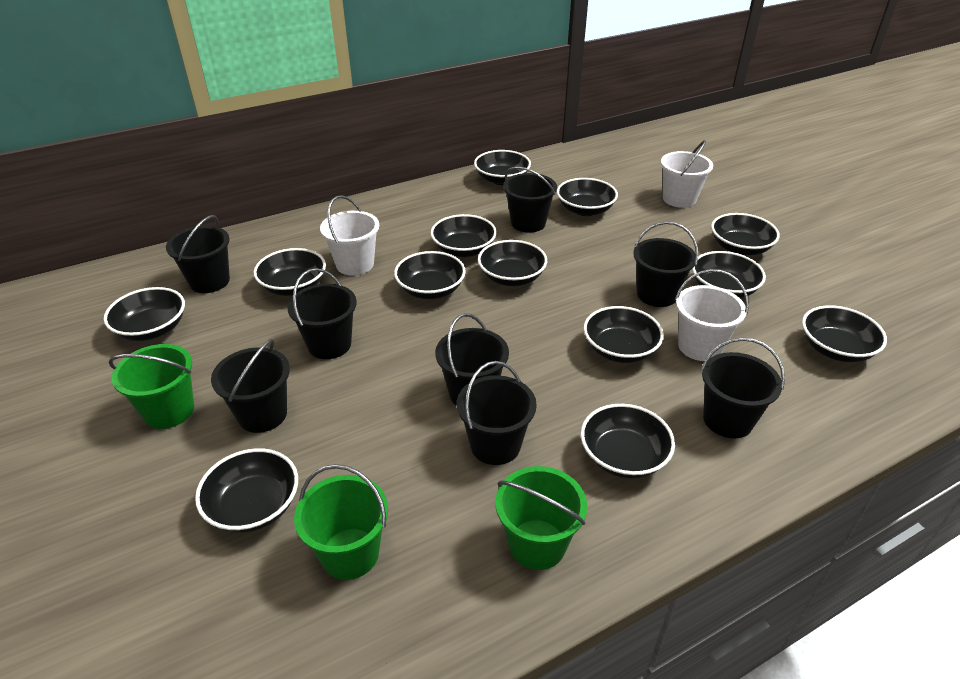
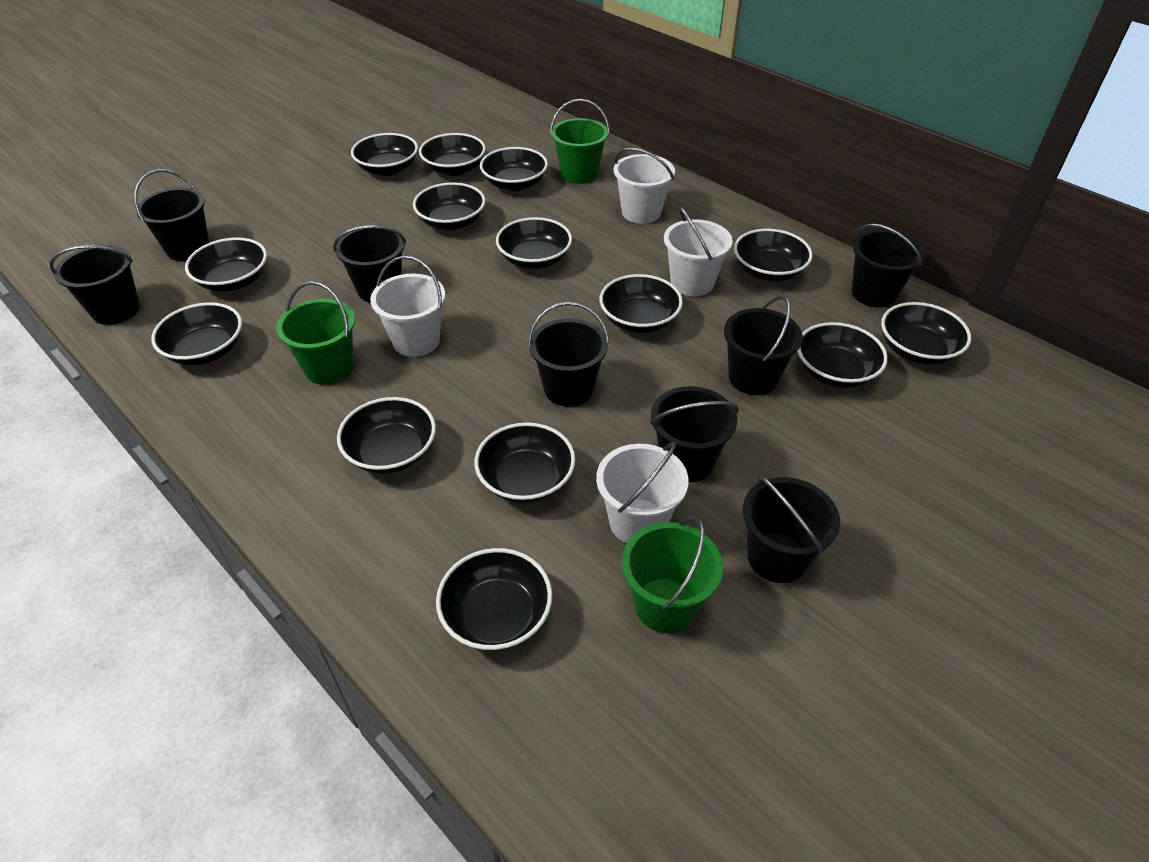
black bowl: 13 -> 14
white bucket: 3 -> 4

